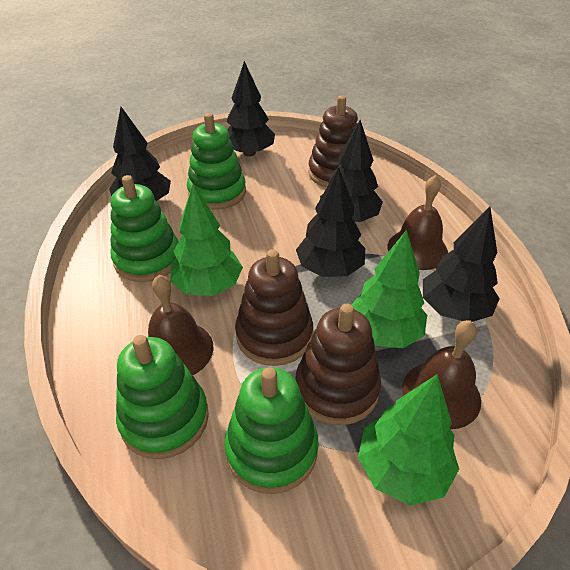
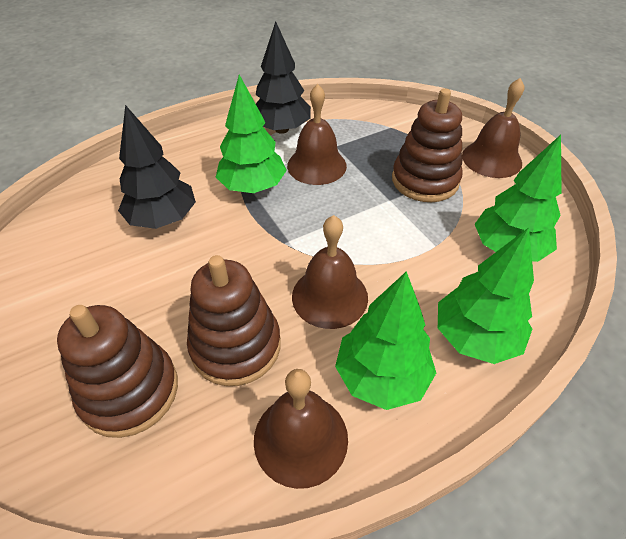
black tree: 5 -> 2
brown bell: 3 -> 4
green stacking toy: 4 -> 0
green tree: 3 -> 4

